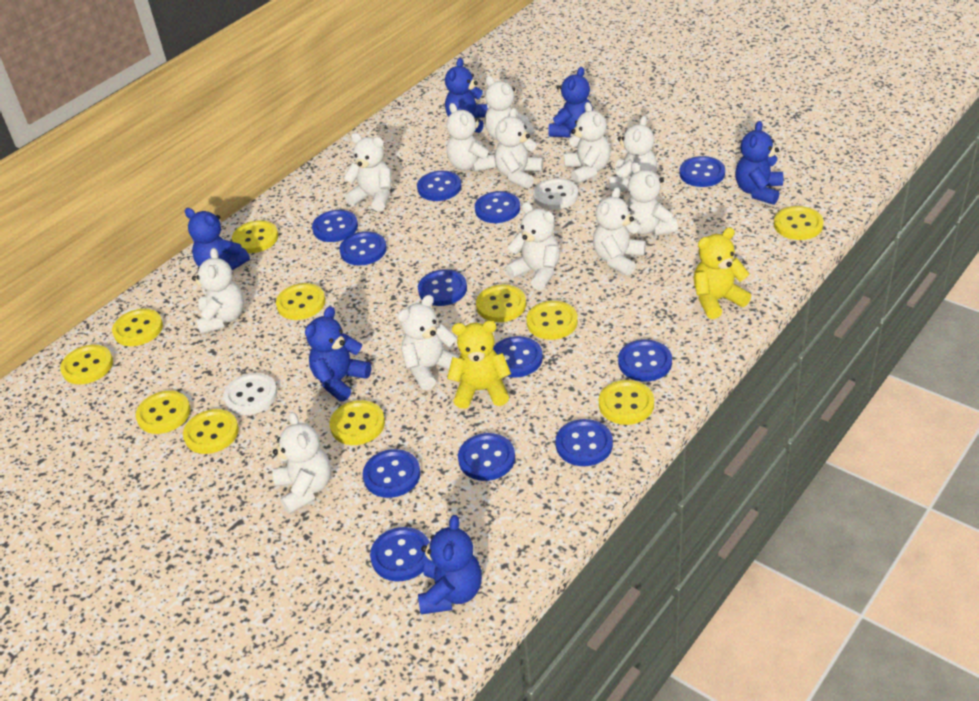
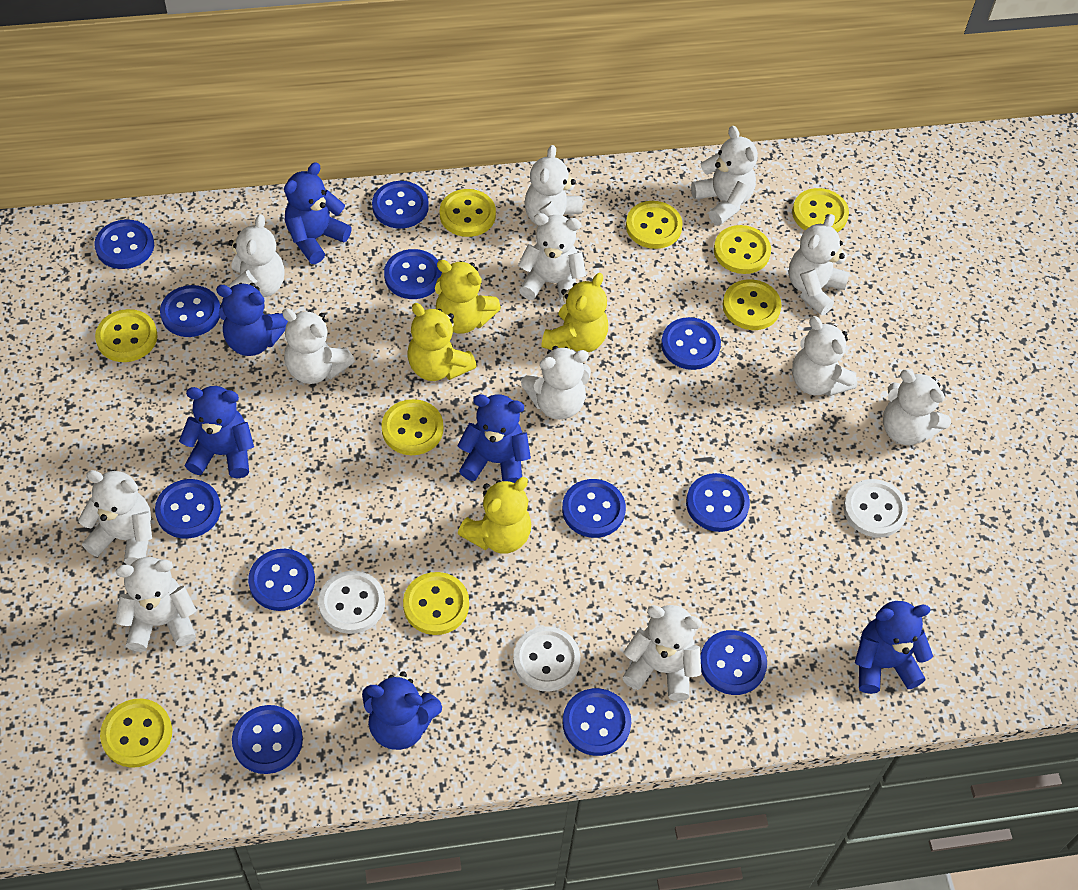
white button: 2 -> 3
yellow button: 11 -> 9
yellow teddy bear: 2 -> 4

